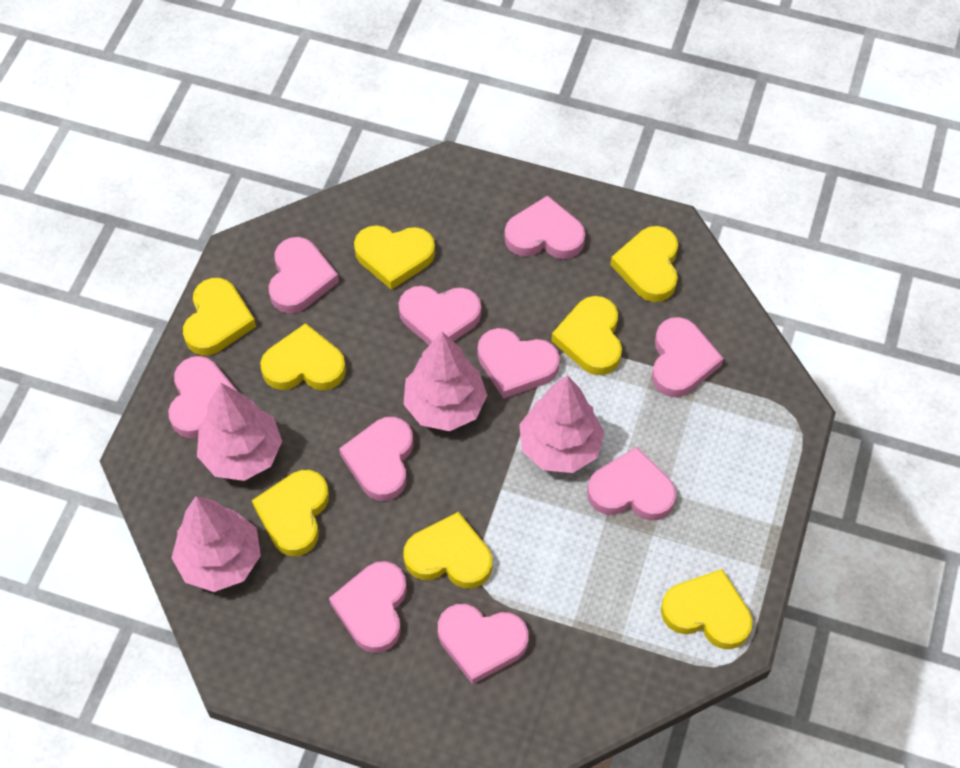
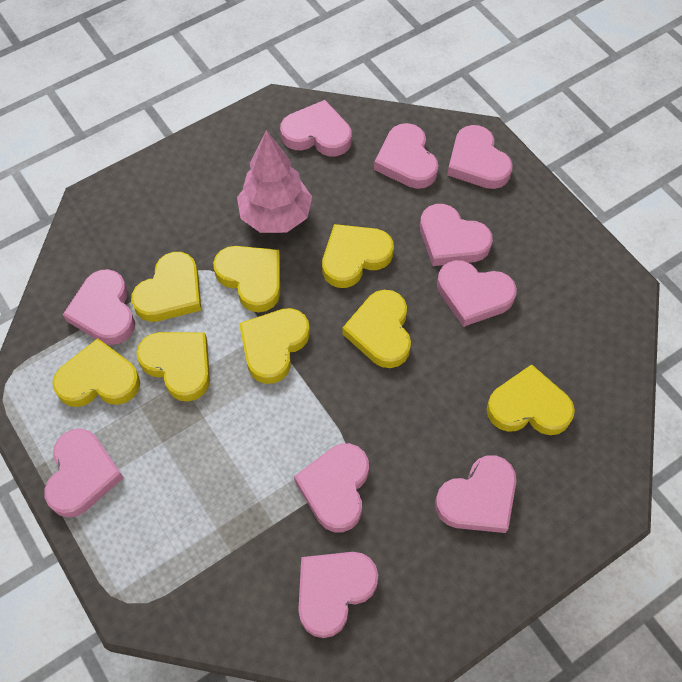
pink tree: 4 -> 1

